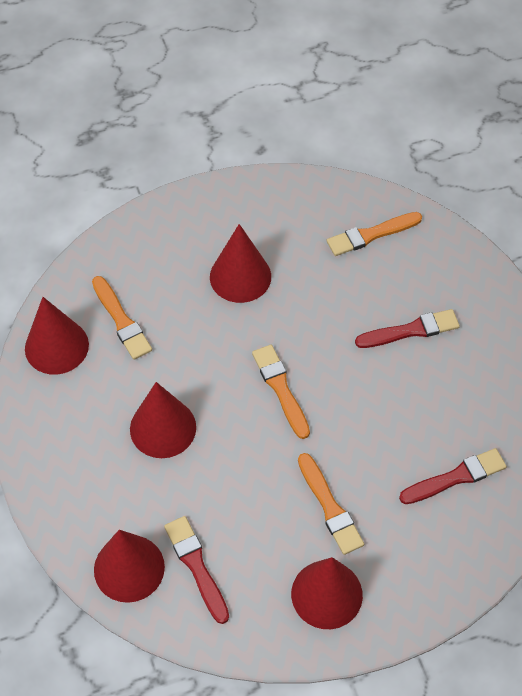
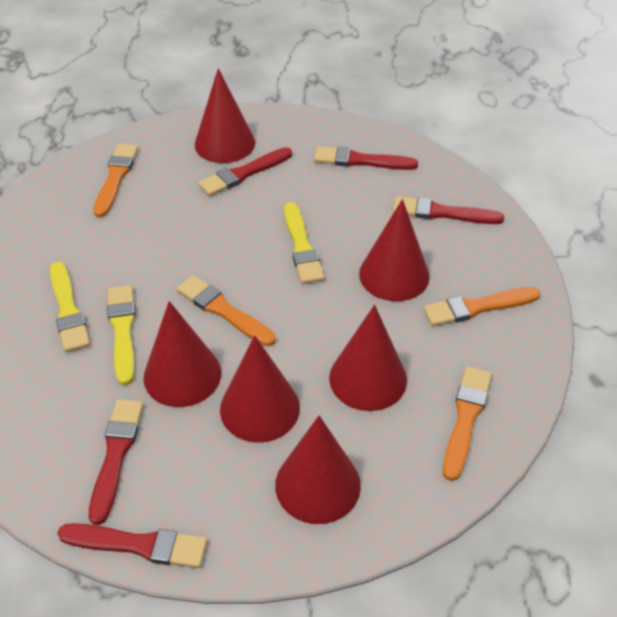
red brush: 3 -> 5
red cone: 5 -> 6
yellow brush: 0 -> 3

